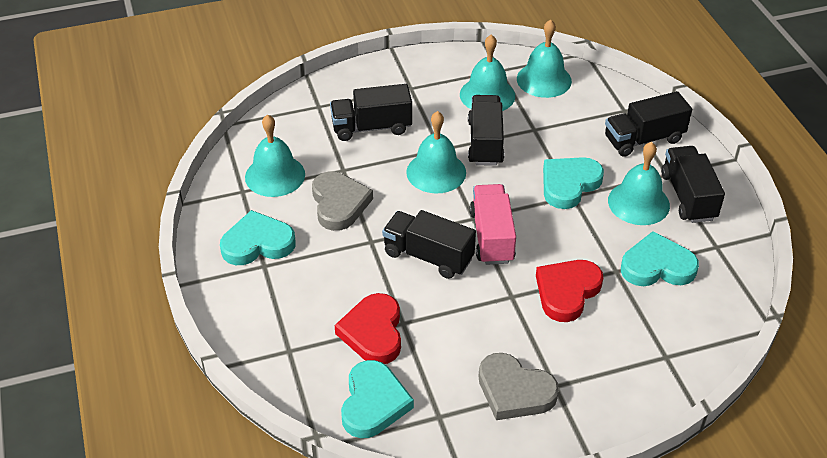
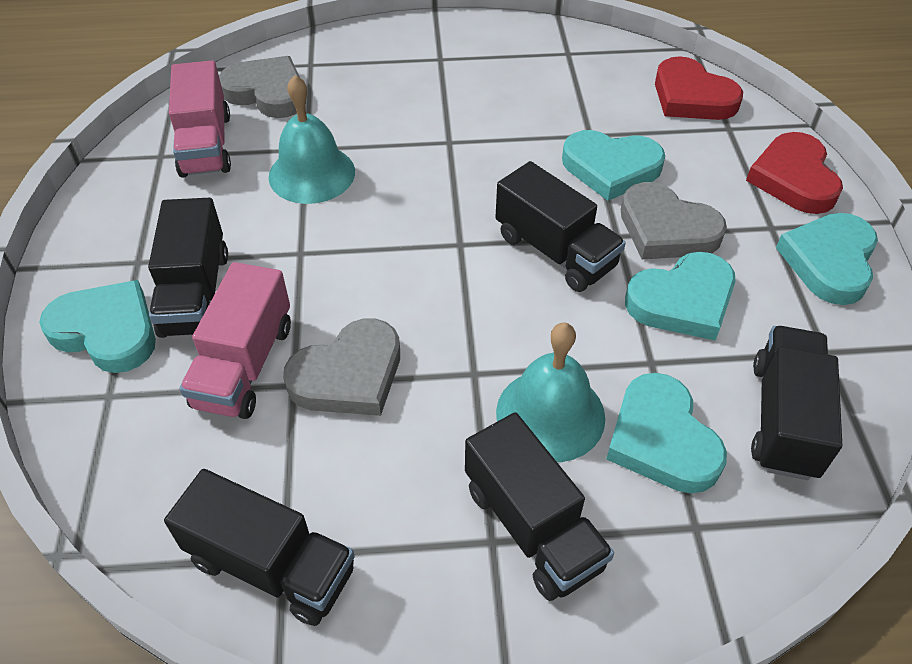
grey heart: 2 -> 3
pink truck: 1 -> 2
turquoise bell: 5 -> 2
turquoise heart: 4 -> 5

